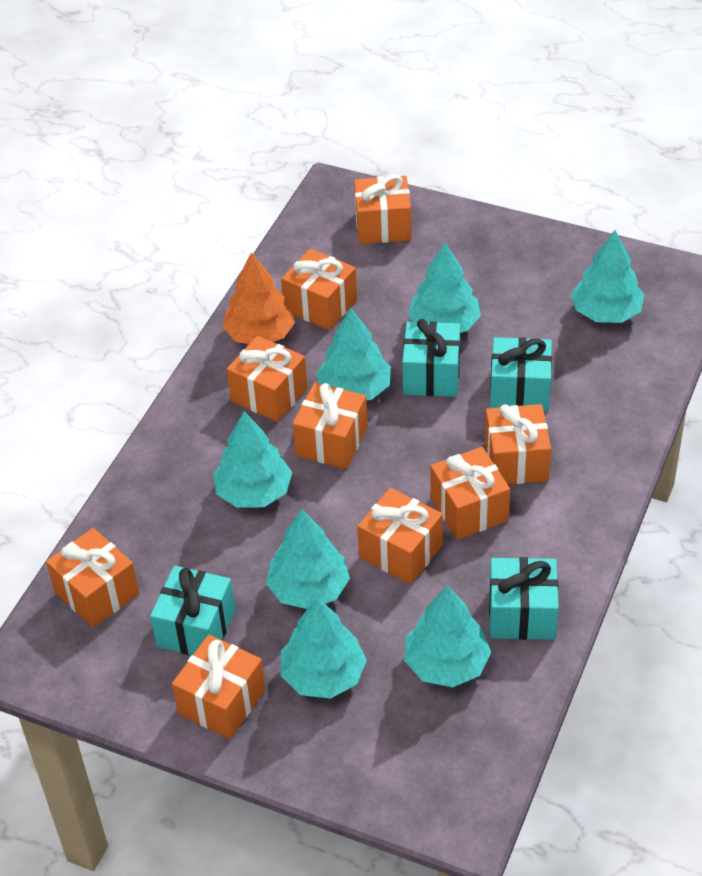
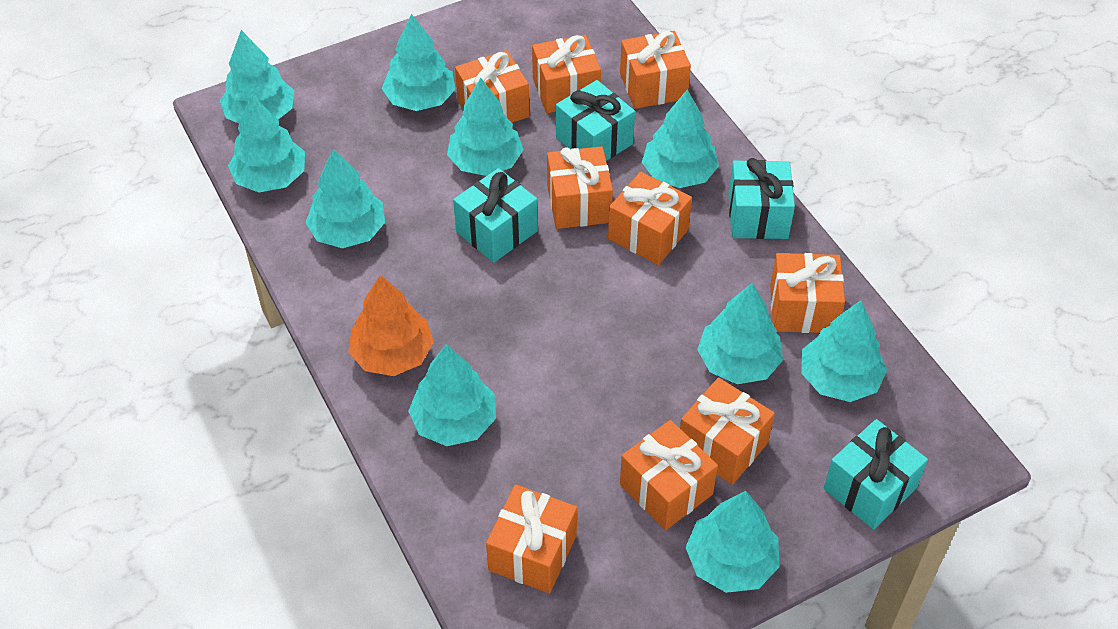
turquoise tree: 7 -> 10

